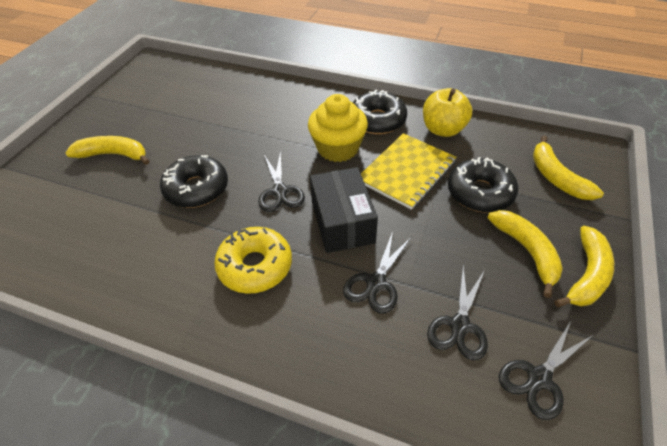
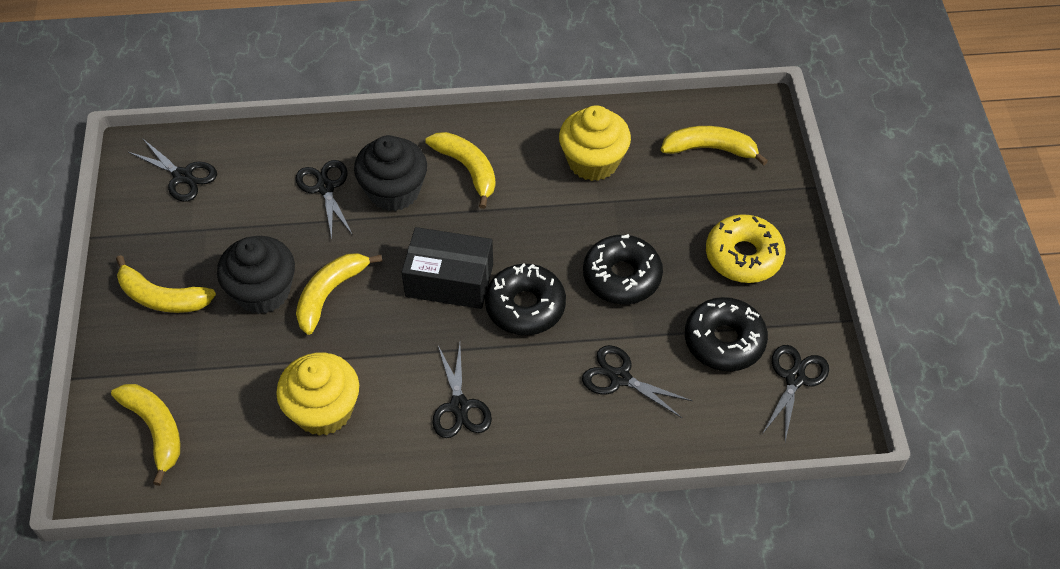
black cupcake: 0 -> 2
black scissors: 4 -> 5
yellow apple: 1 -> 0
yellow banana: 4 -> 5
yellow cupcake: 1 -> 2
yellow notebook: 1 -> 0

